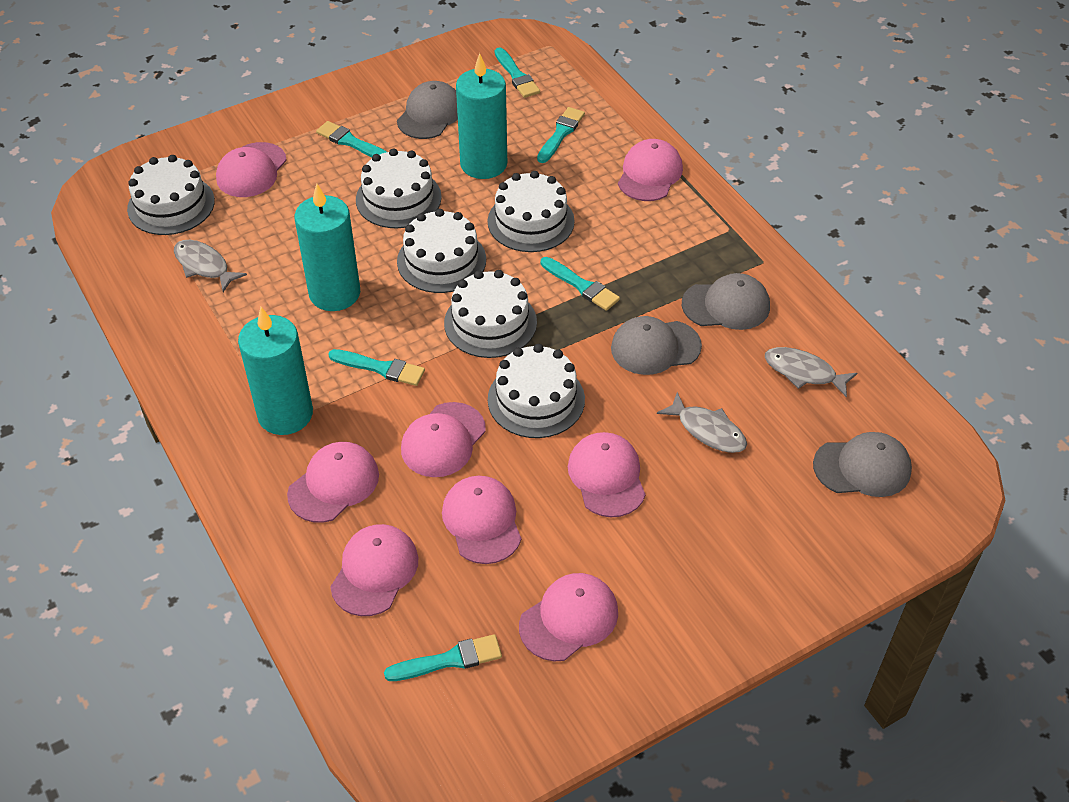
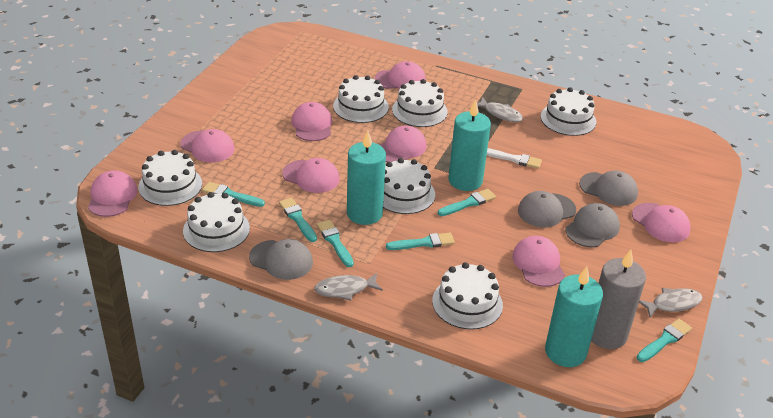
grey candle: 0 -> 1
white brush: 0 -> 1
white cake: 6 -> 7

